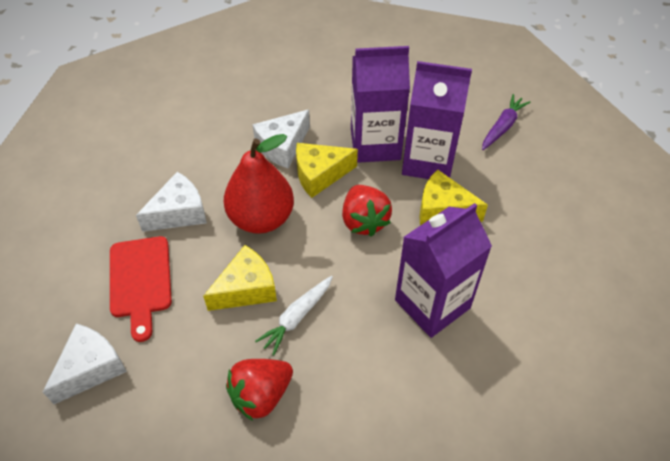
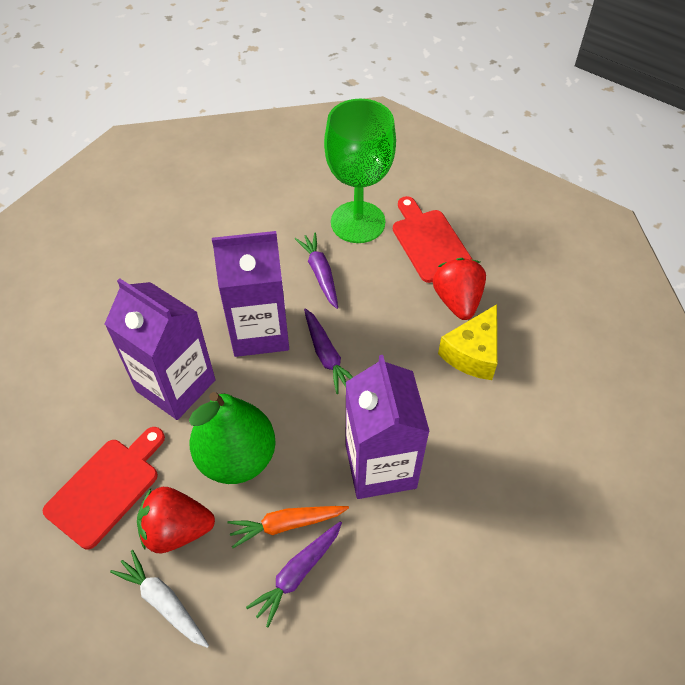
green goblet: 0 -> 1
green pear: 0 -> 1
orange carrot: 0 -> 1
purple carrot: 1 -> 3
red cutting board: 1 -> 2
red pear: 1 -> 0
white cheese: 3 -> 0
yellow cheese: 3 -> 1

